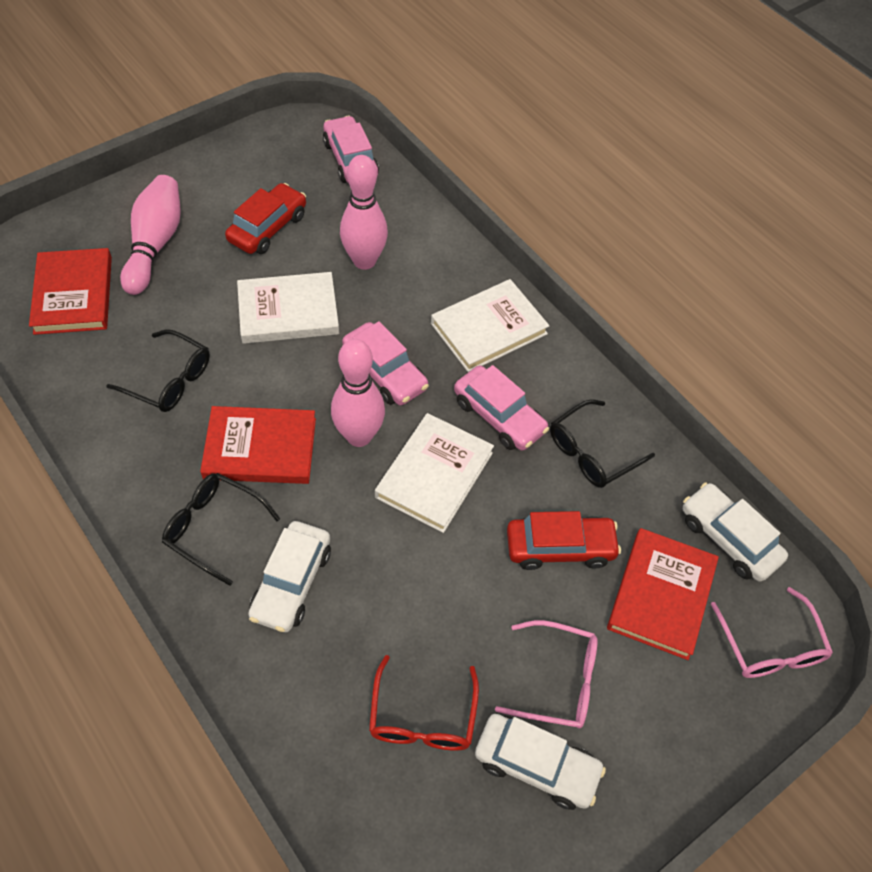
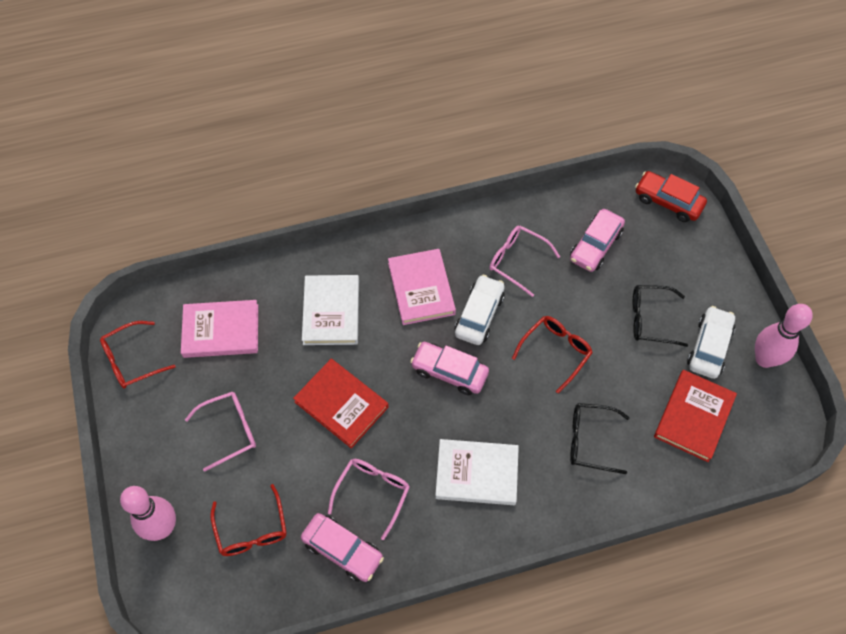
black glasses: 3 -> 2
pink book: 0 -> 2
pink bowling pin: 3 -> 2
pink glasses: 2 -> 3
red book: 3 -> 2
red car: 2 -> 1
red glasses: 1 -> 3
white book: 3 -> 2
white car: 3 -> 2

